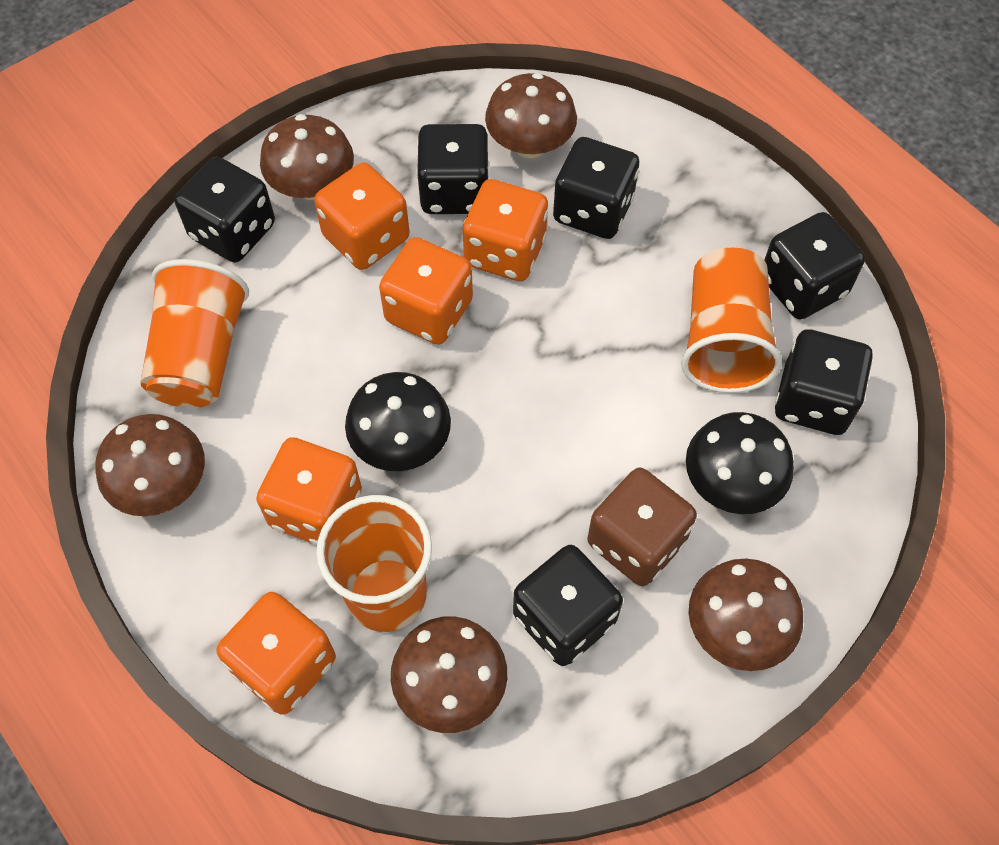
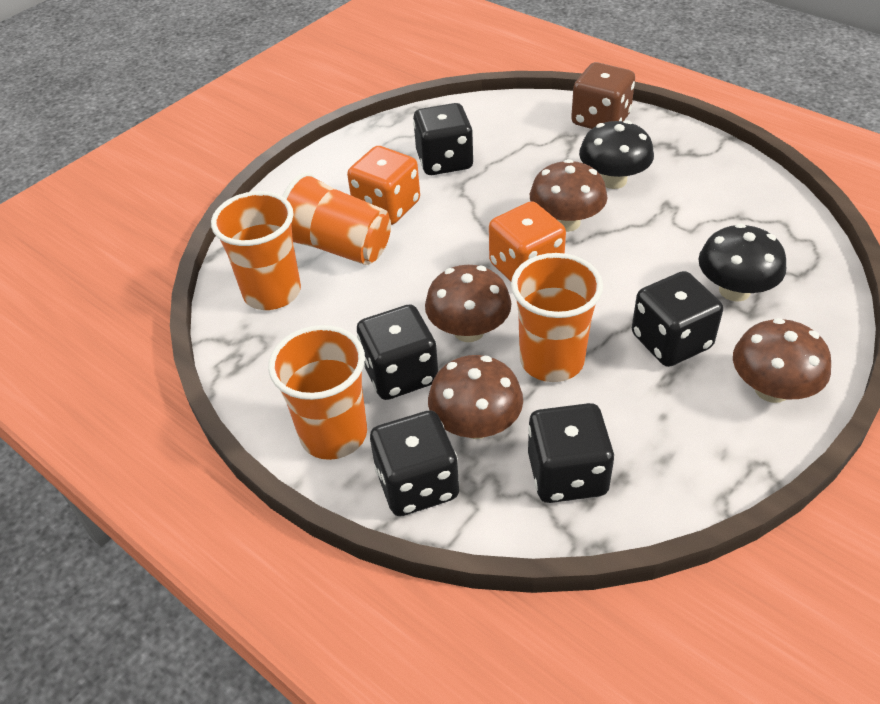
black dice: 6 -> 5
brown mushroom: 5 -> 4
orange cup: 3 -> 4
orange dice: 5 -> 2

